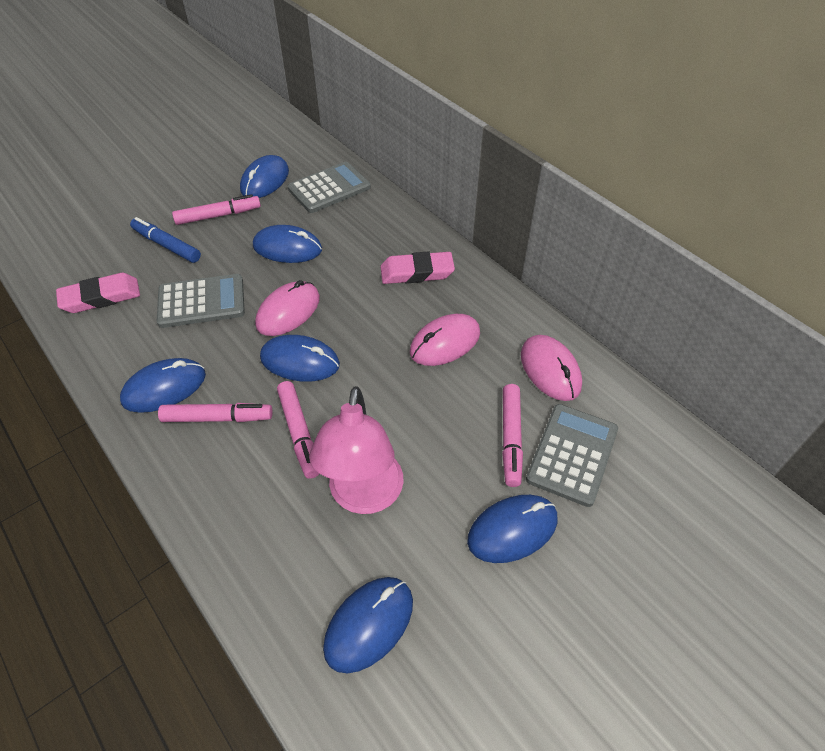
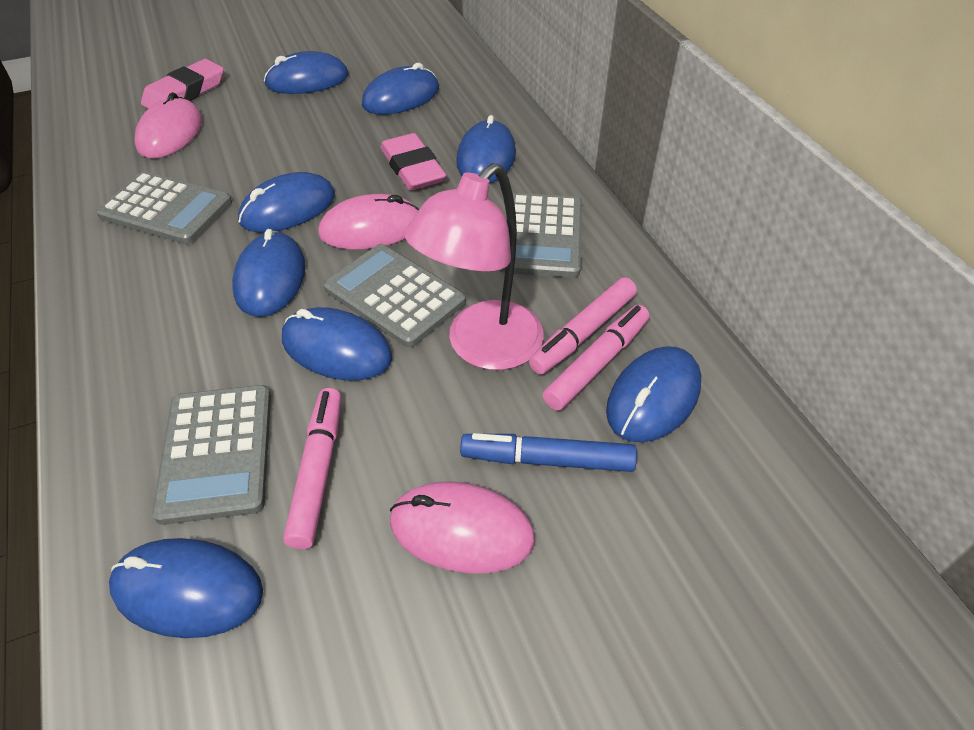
blue mouse: 6 -> 8
grey calculator: 3 -> 4
pink marker: 4 -> 3

